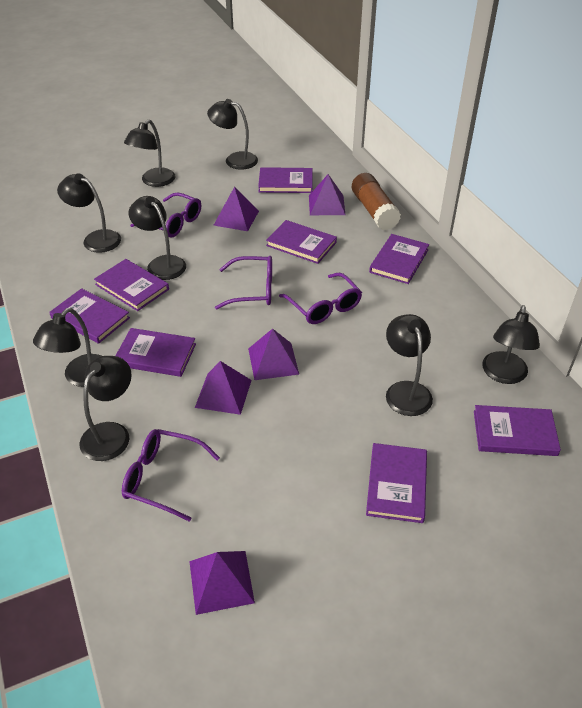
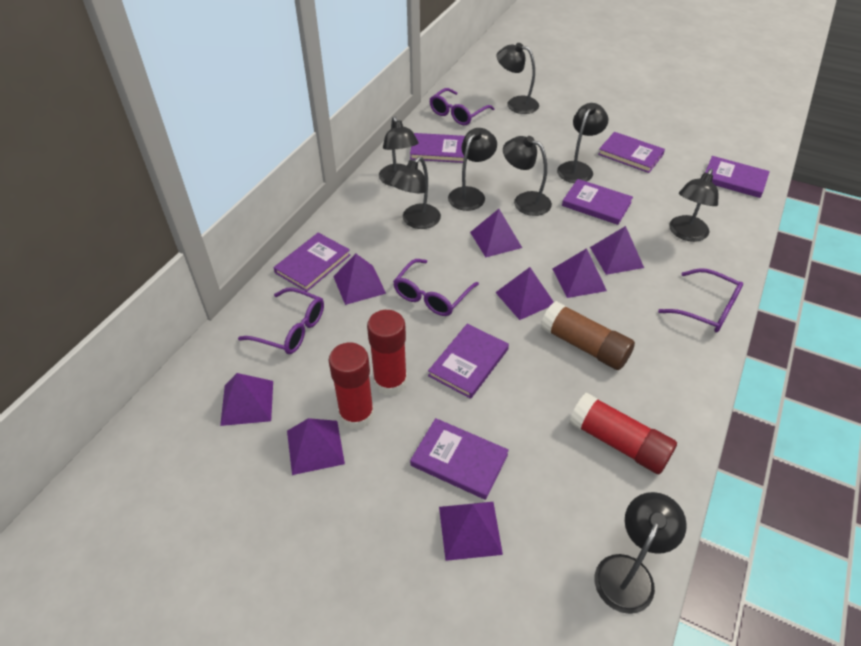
purple book: 8 -> 7
purple pyramid: 5 -> 8
red glue stick: 0 -> 3

